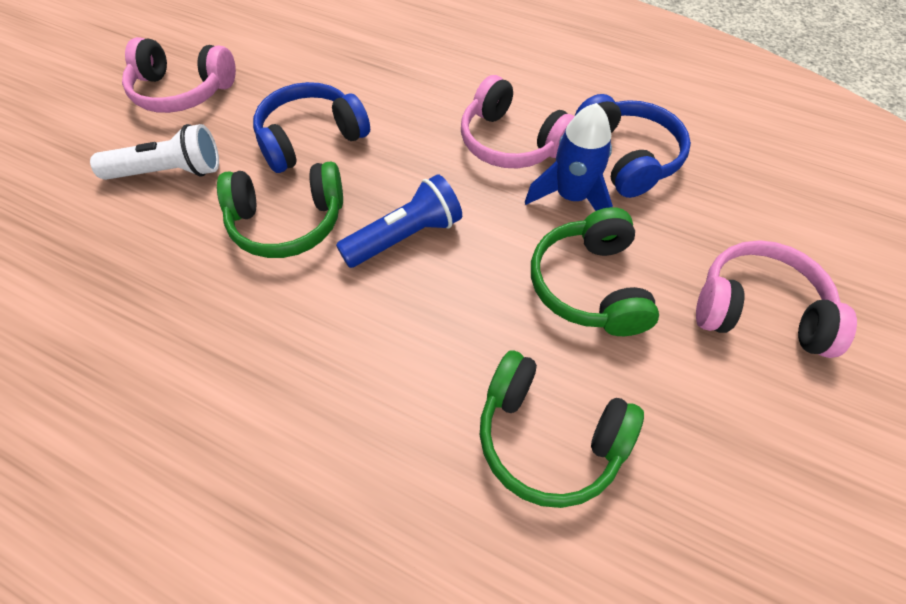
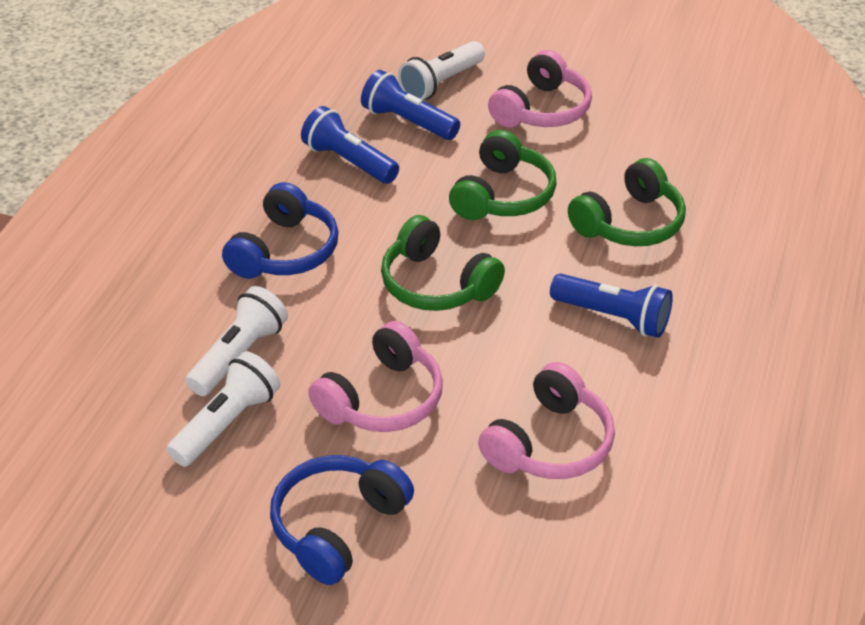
blue flashlight: 1 -> 3
blue rocket: 1 -> 0
white flashlight: 1 -> 3

